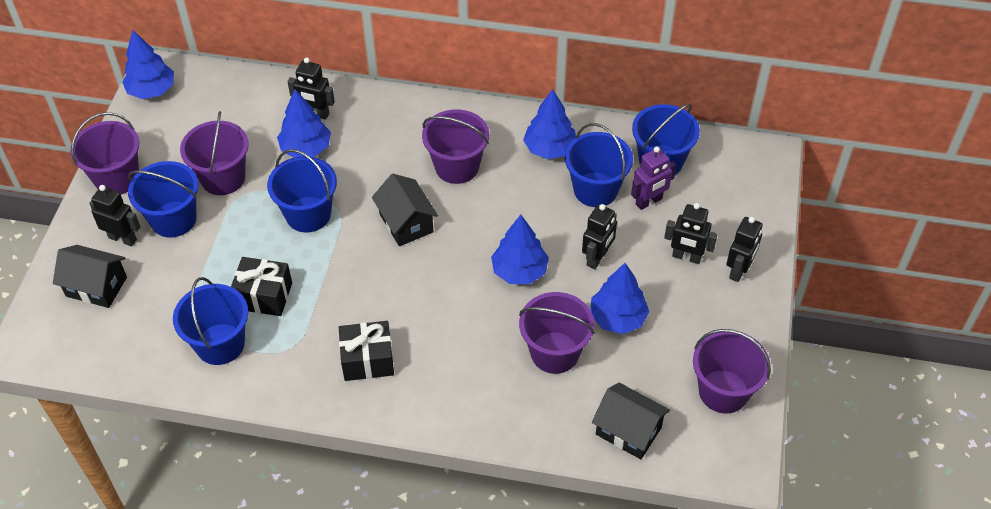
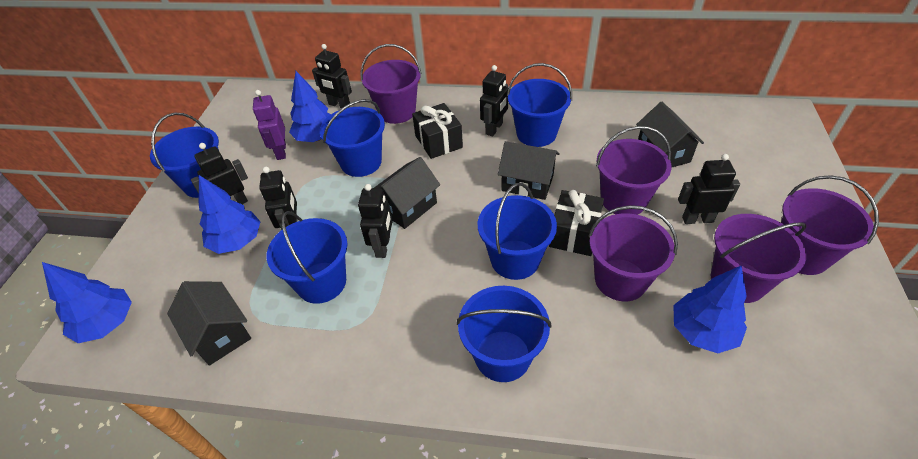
black house: 3 -> 4
black robot: 5 -> 6
blue bucket: 5 -> 6
blue tree: 5 -> 4

